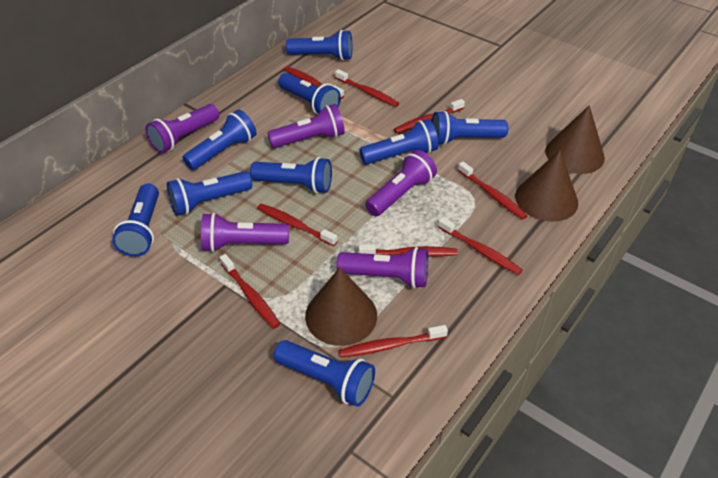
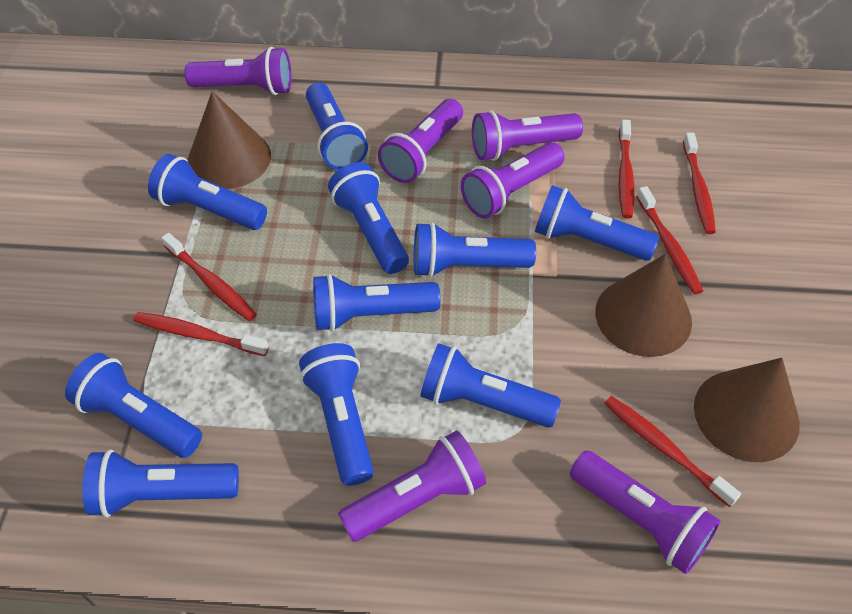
blue flashlight: 9 -> 10
purple flashlight: 5 -> 6
red toothbrush: 9 -> 6

